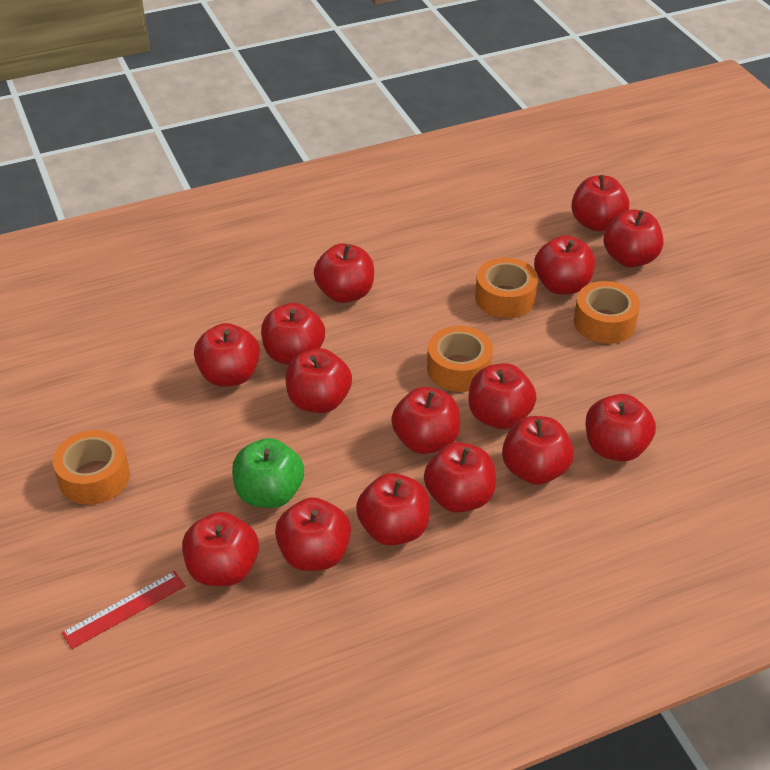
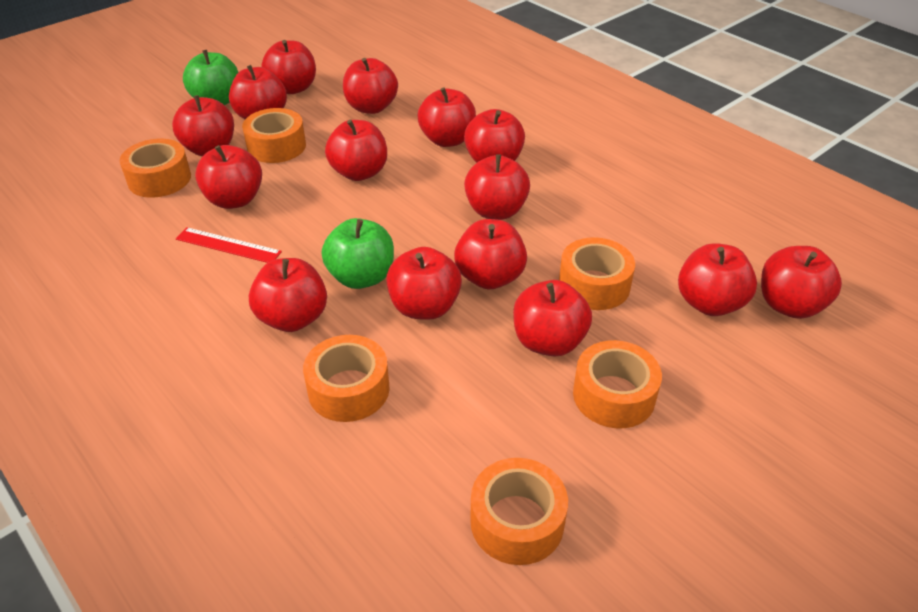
green apple: 1 -> 2
orange tape: 4 -> 6

